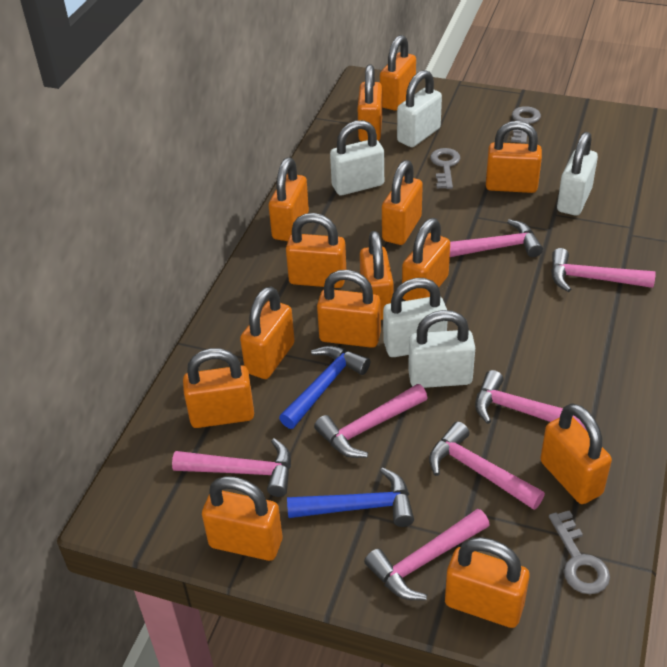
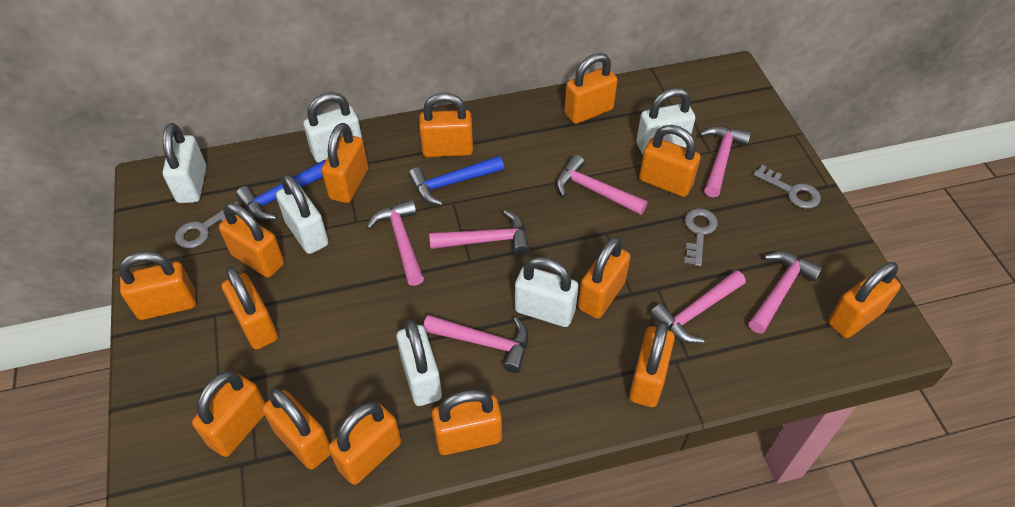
white padlock: 5 -> 6

